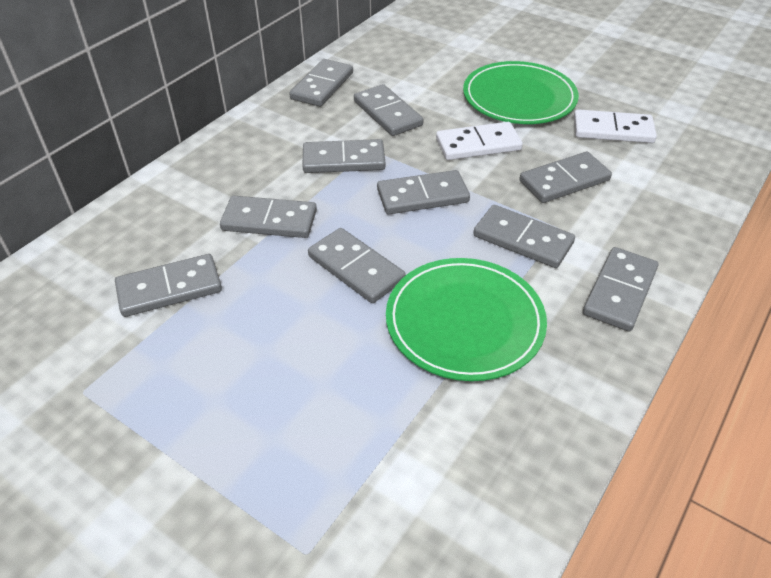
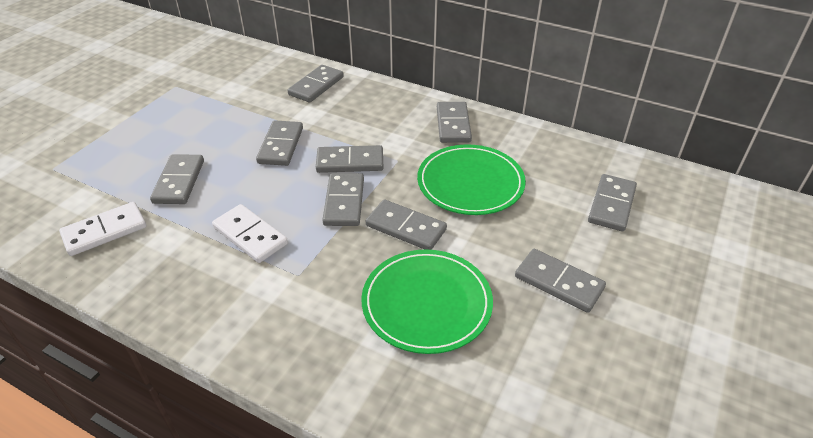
grey domino: 10 -> 9

